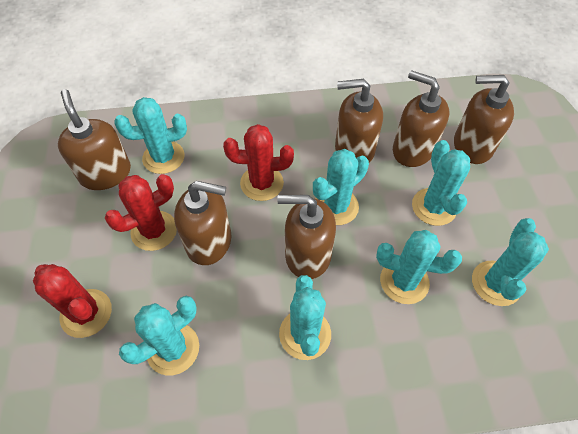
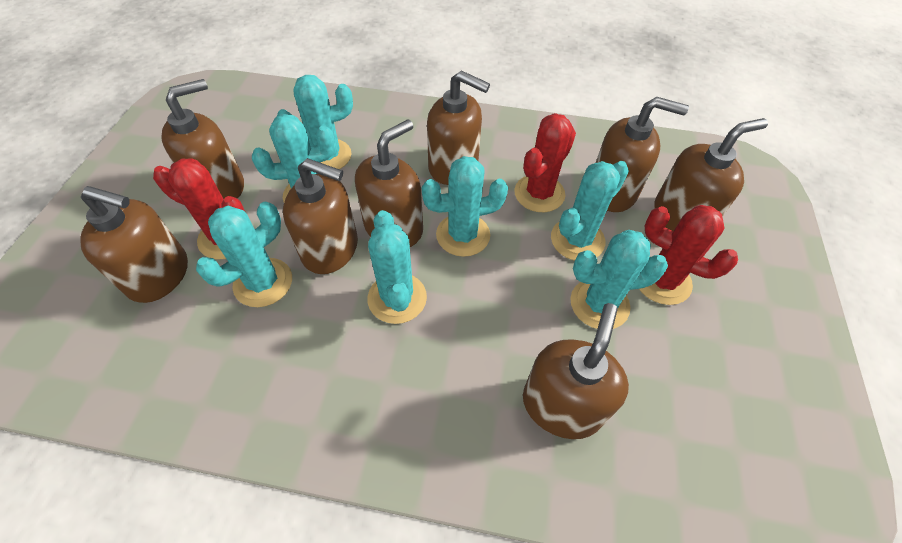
brown soap dispenser: 6 -> 8

